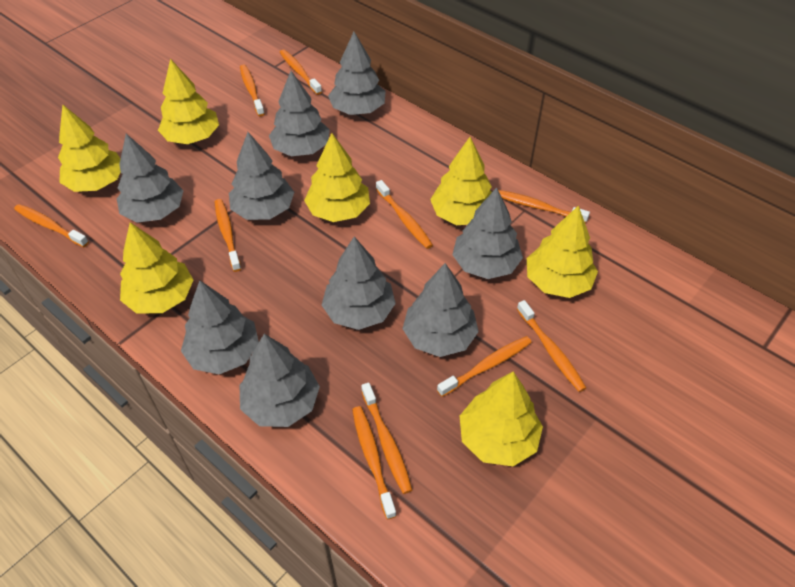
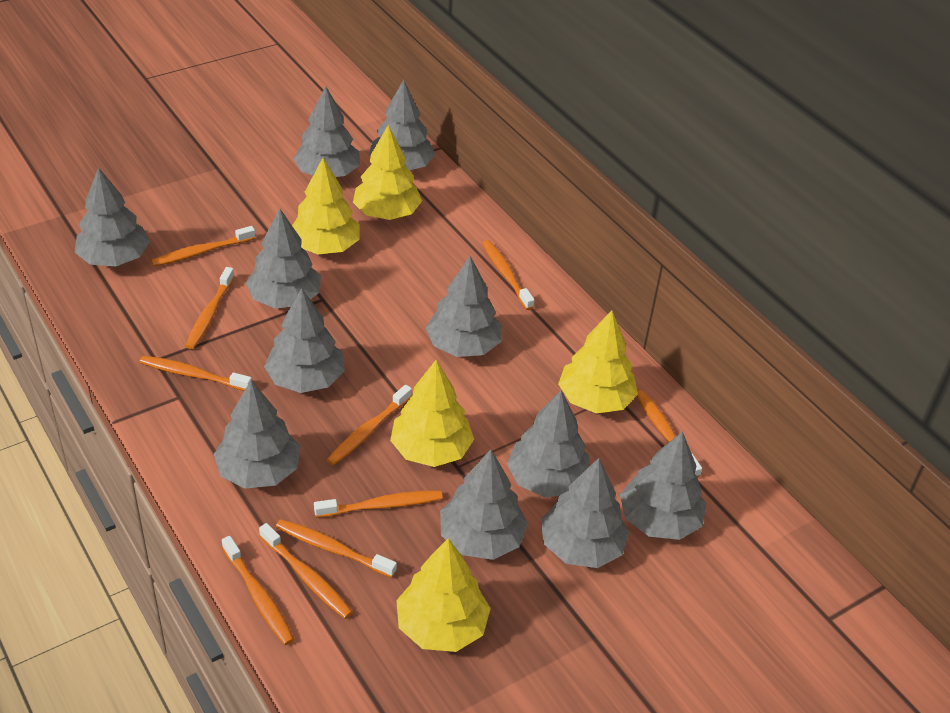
grey tree: 9 -> 11
yellow tree: 7 -> 5

